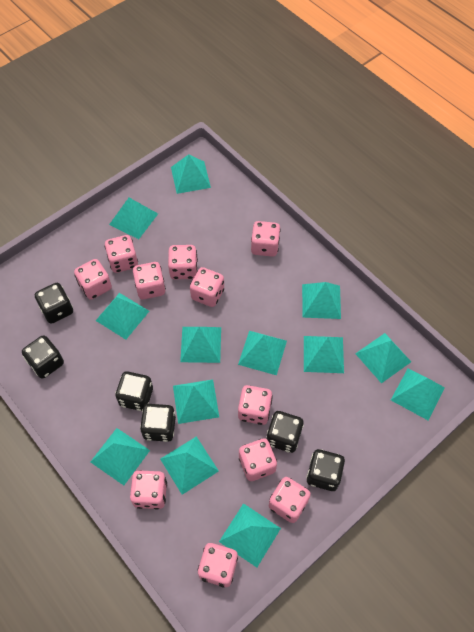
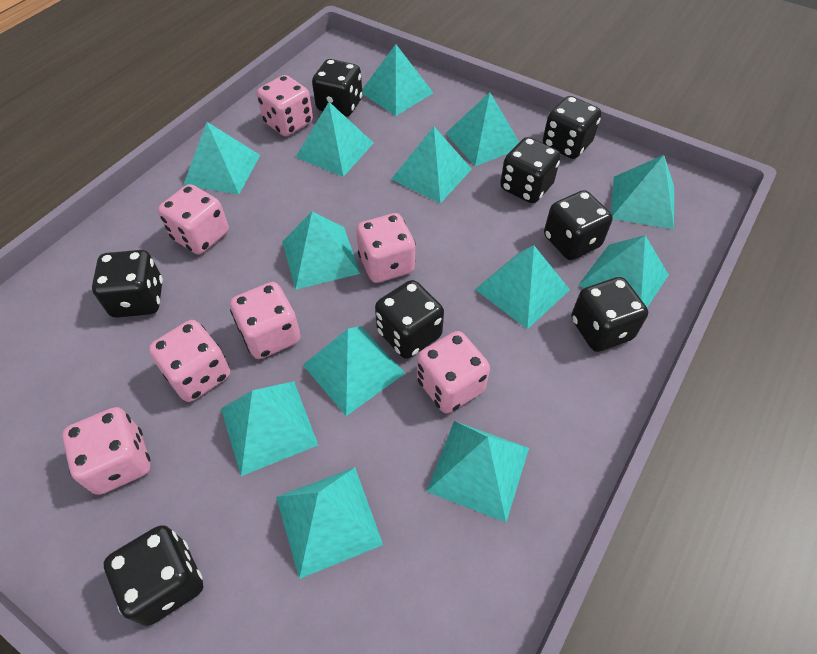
black dice: 6 -> 8
pink dice: 11 -> 7

